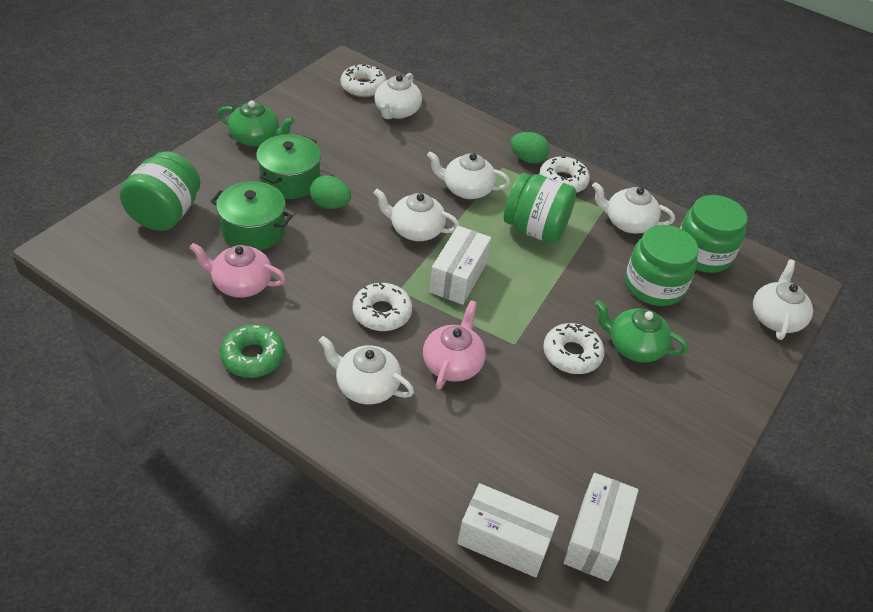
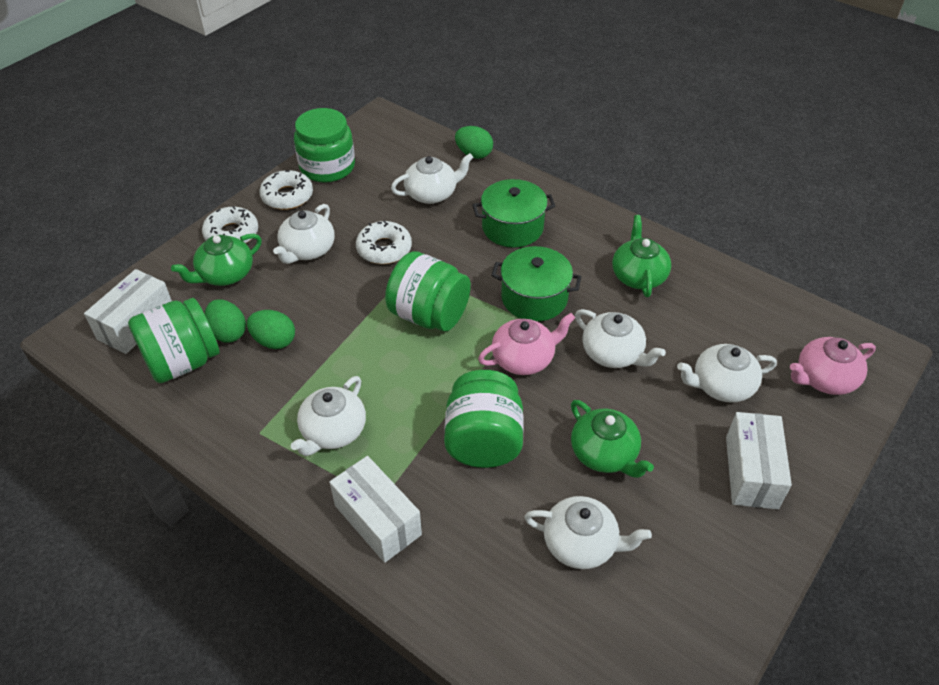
green donut: 1 -> 0
green egg: 2 -> 3
green teapot: 2 -> 3
white donut: 4 -> 3

